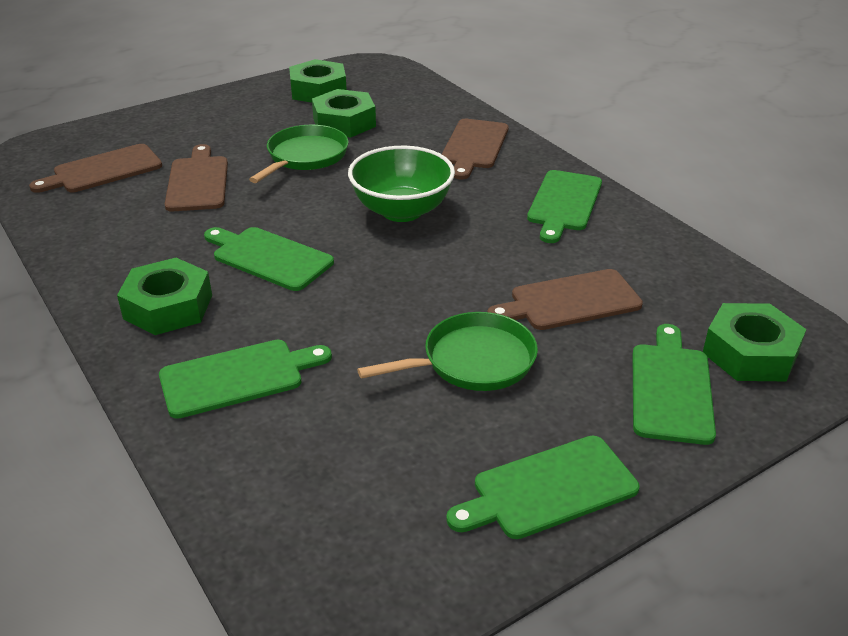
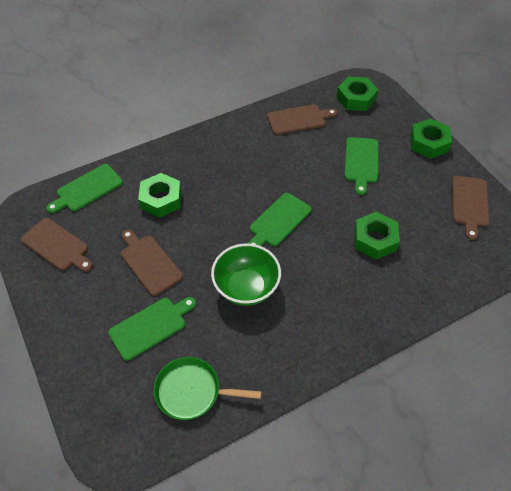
green cutting board: 5 -> 4
green pan: 2 -> 1

